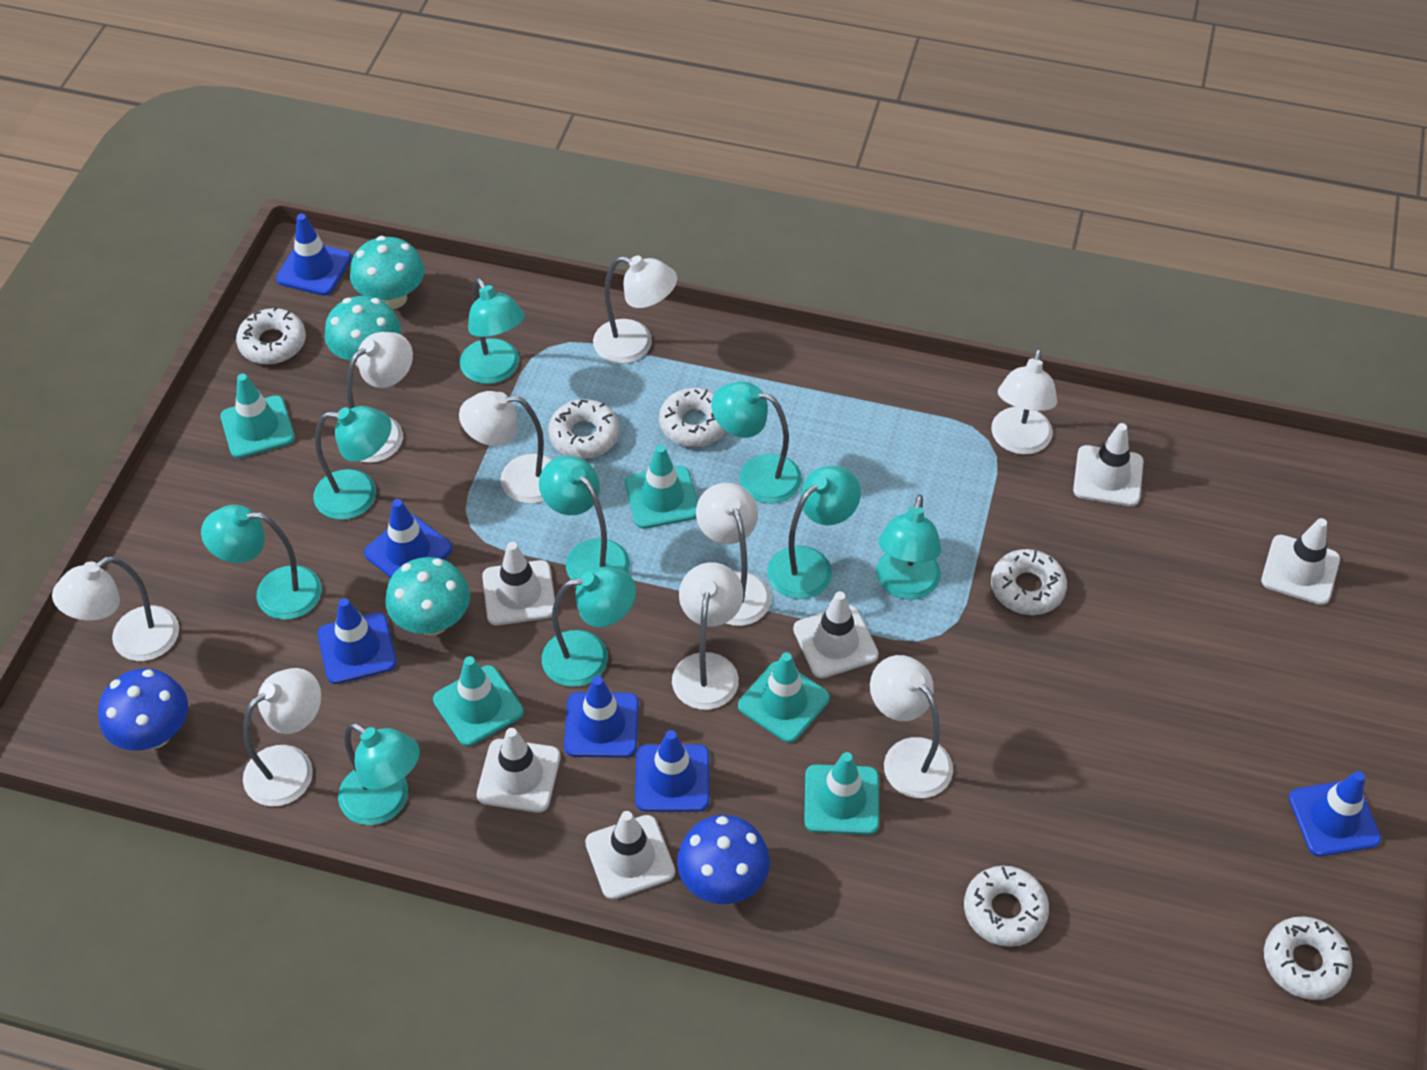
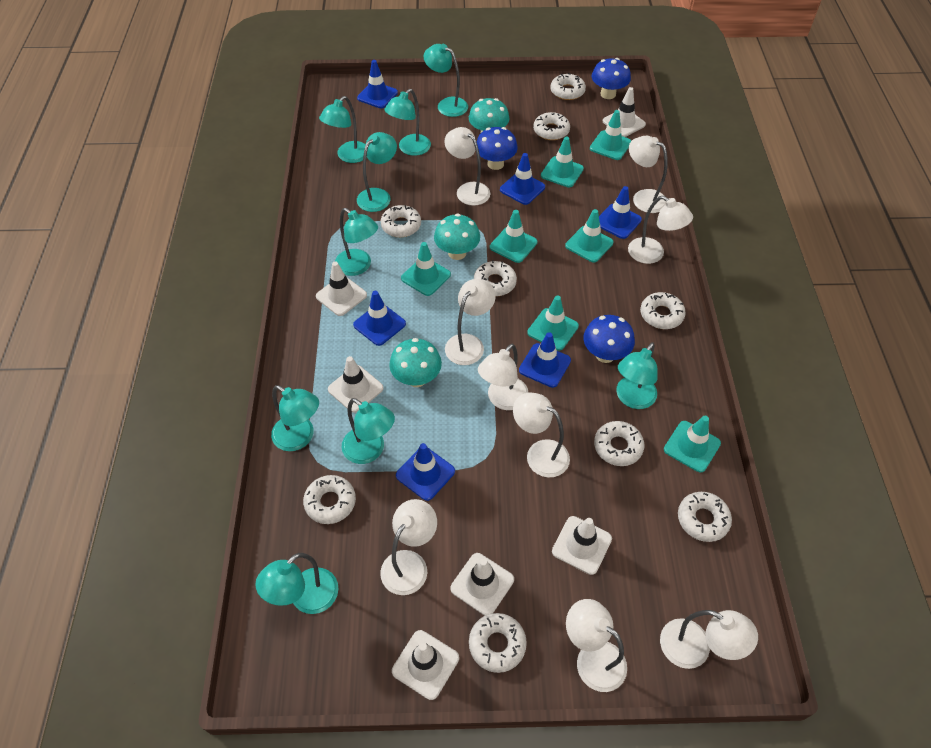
blue mushroom: 2 -> 3
turquoise traffic cone: 5 -> 7
white donut: 6 -> 9

